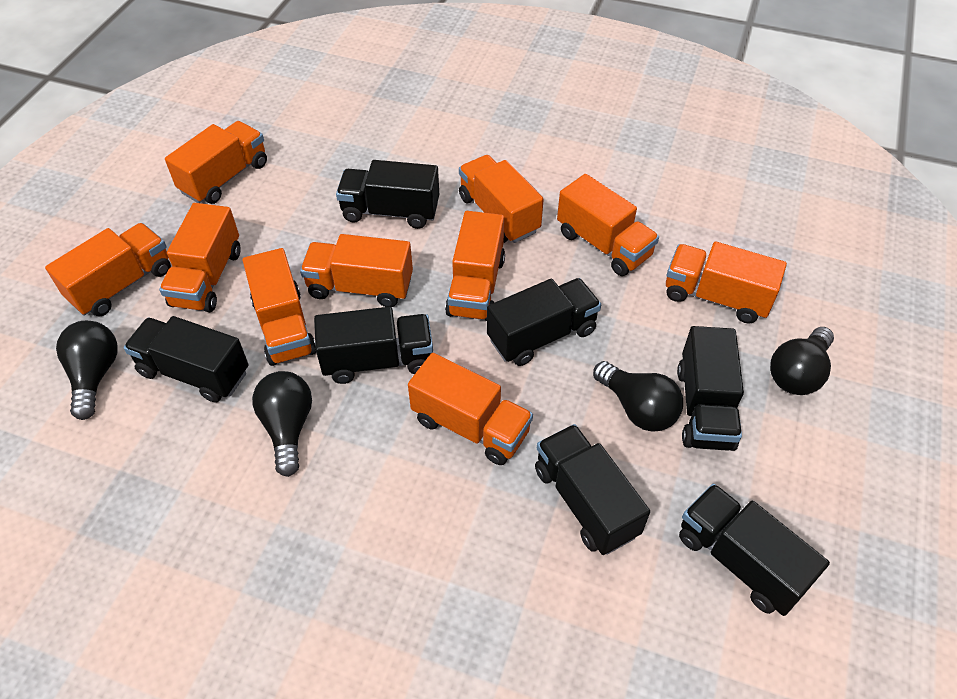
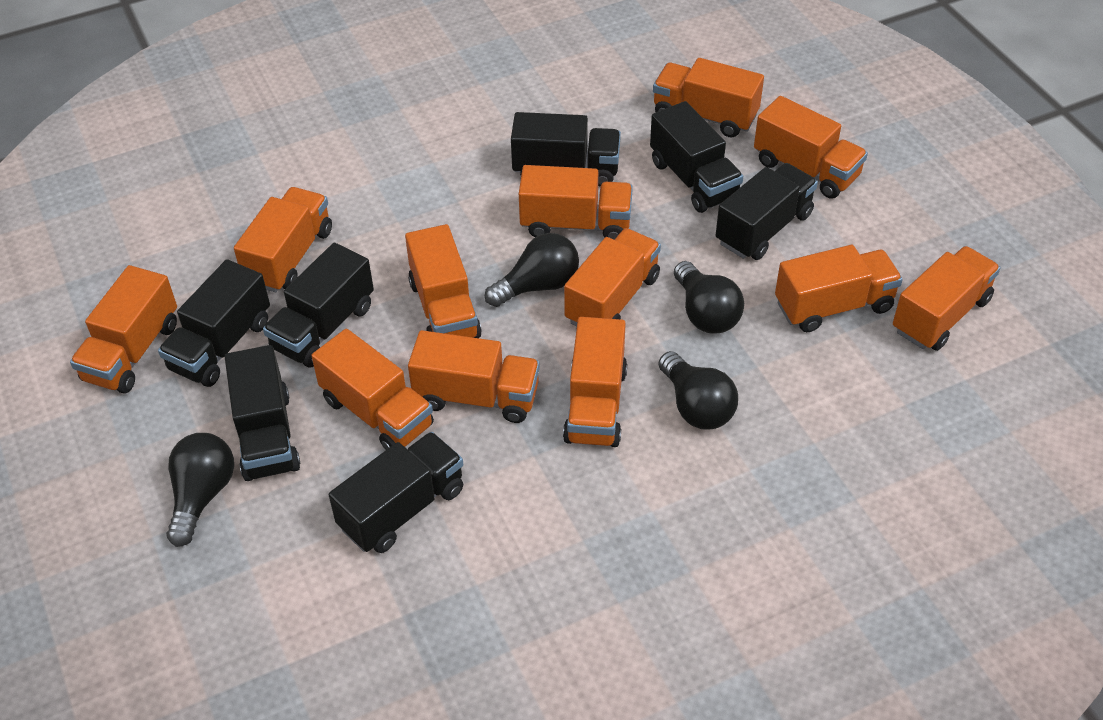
orange truck: 10 -> 12

